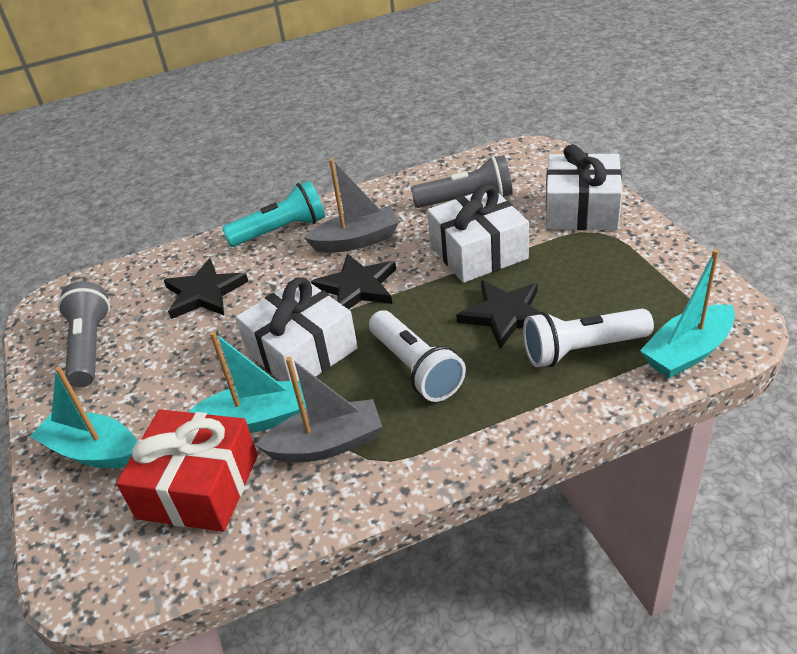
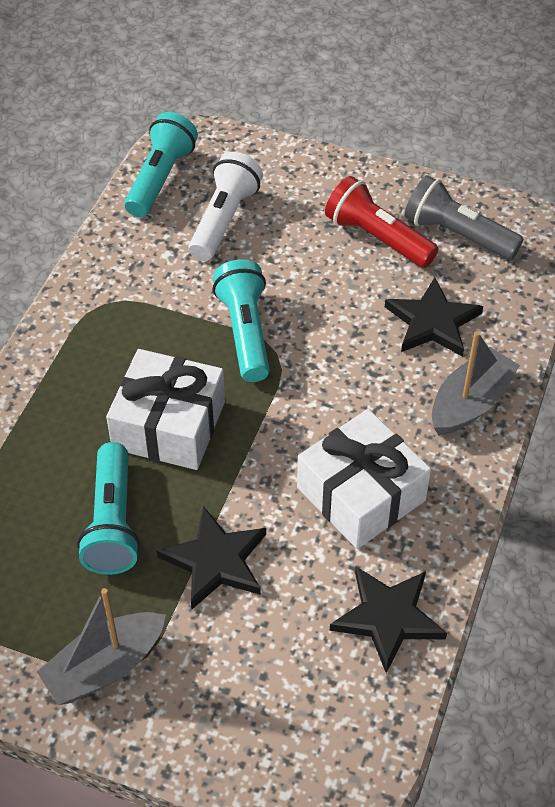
grey flashlight: 2 -> 1
red flashlight: 0 -> 1
red gift: 1 -> 0
turquoise boat: 3 -> 0
turquoise flashlight: 1 -> 3
white flashlight: 2 -> 1
white gift: 3 -> 2

